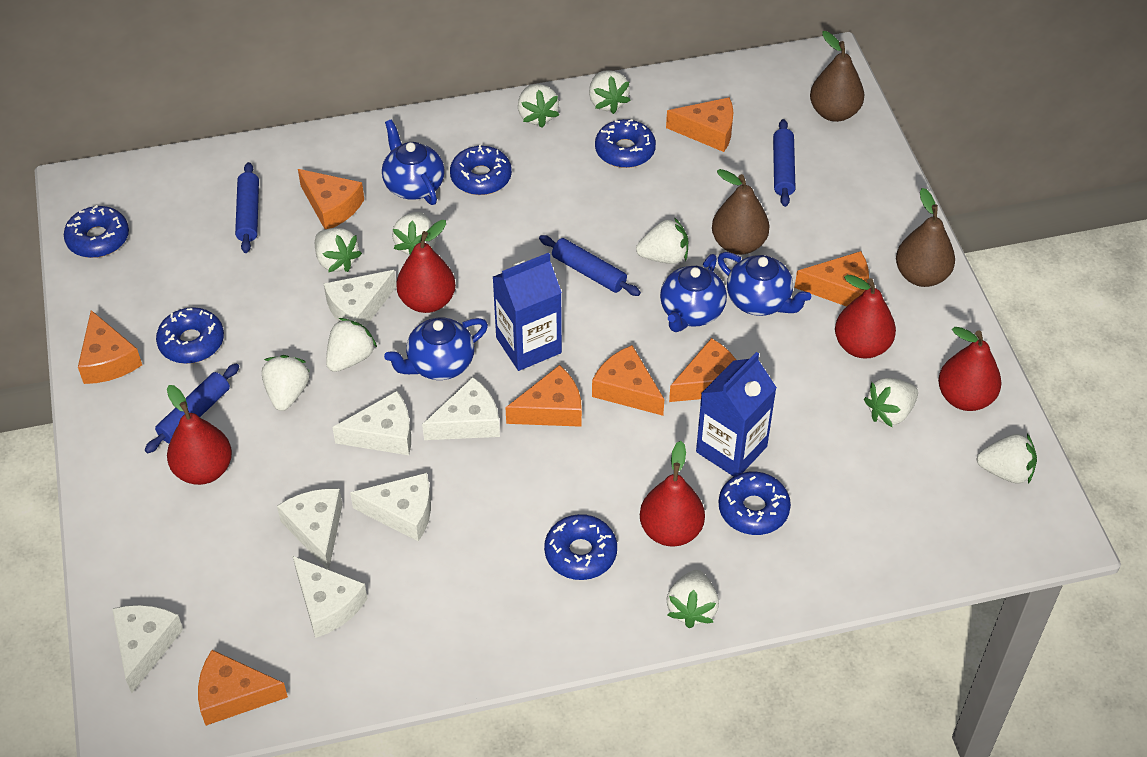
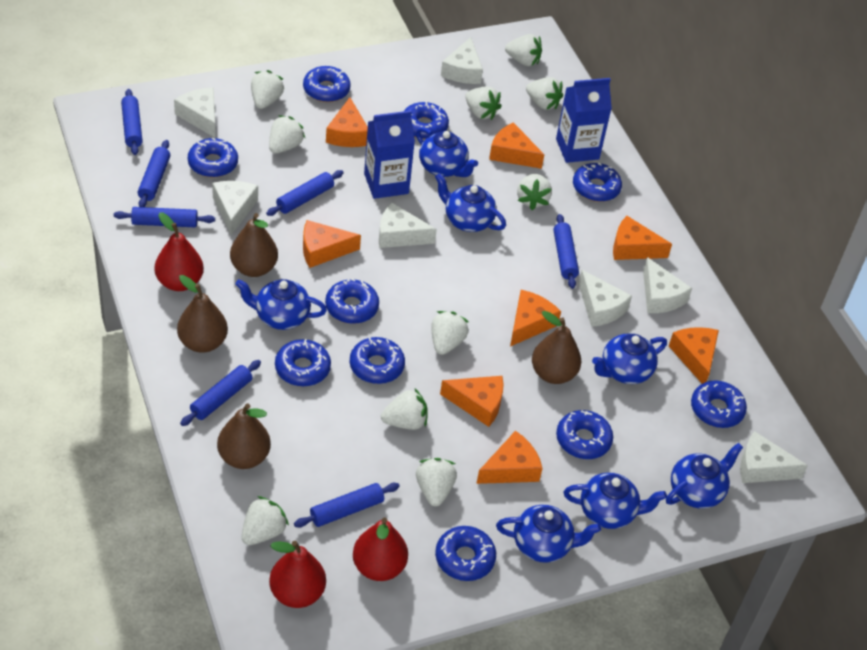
blue donut: 6 -> 10
blue rolling pin: 4 -> 7
blue teapot: 4 -> 7
brown pear: 3 -> 4
red pear: 5 -> 3

